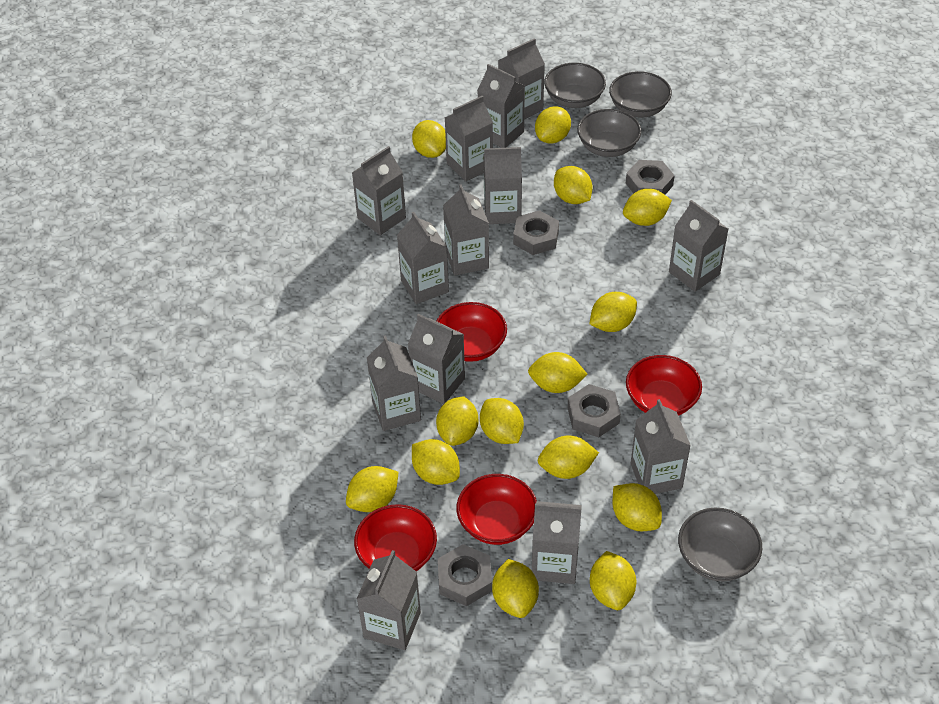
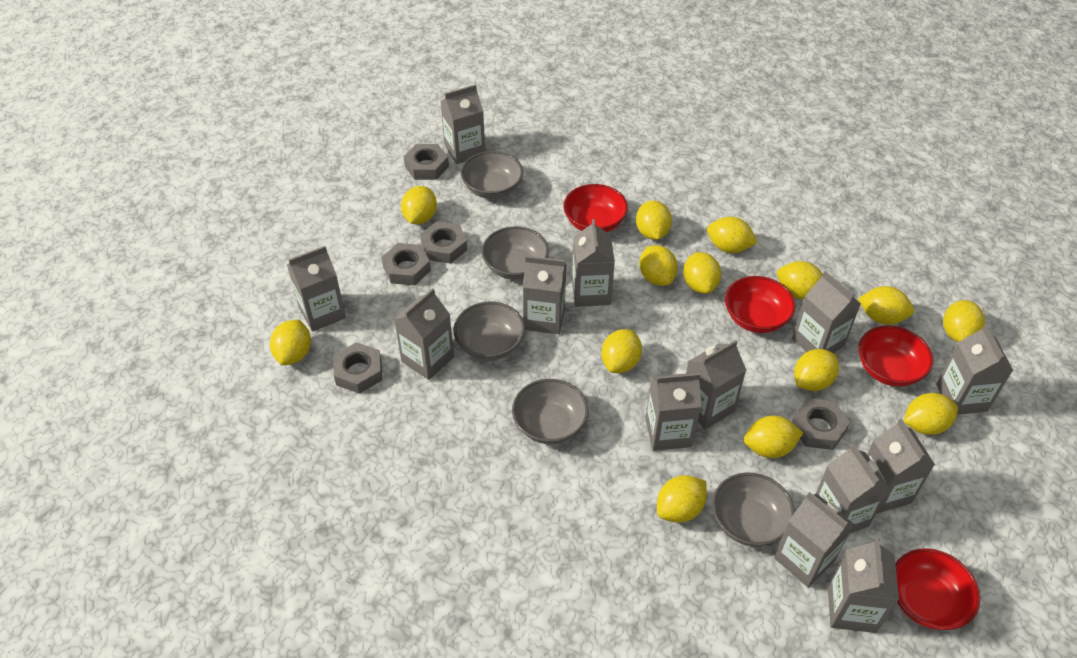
grey bowl: 4 -> 5
grey nut: 4 -> 5

